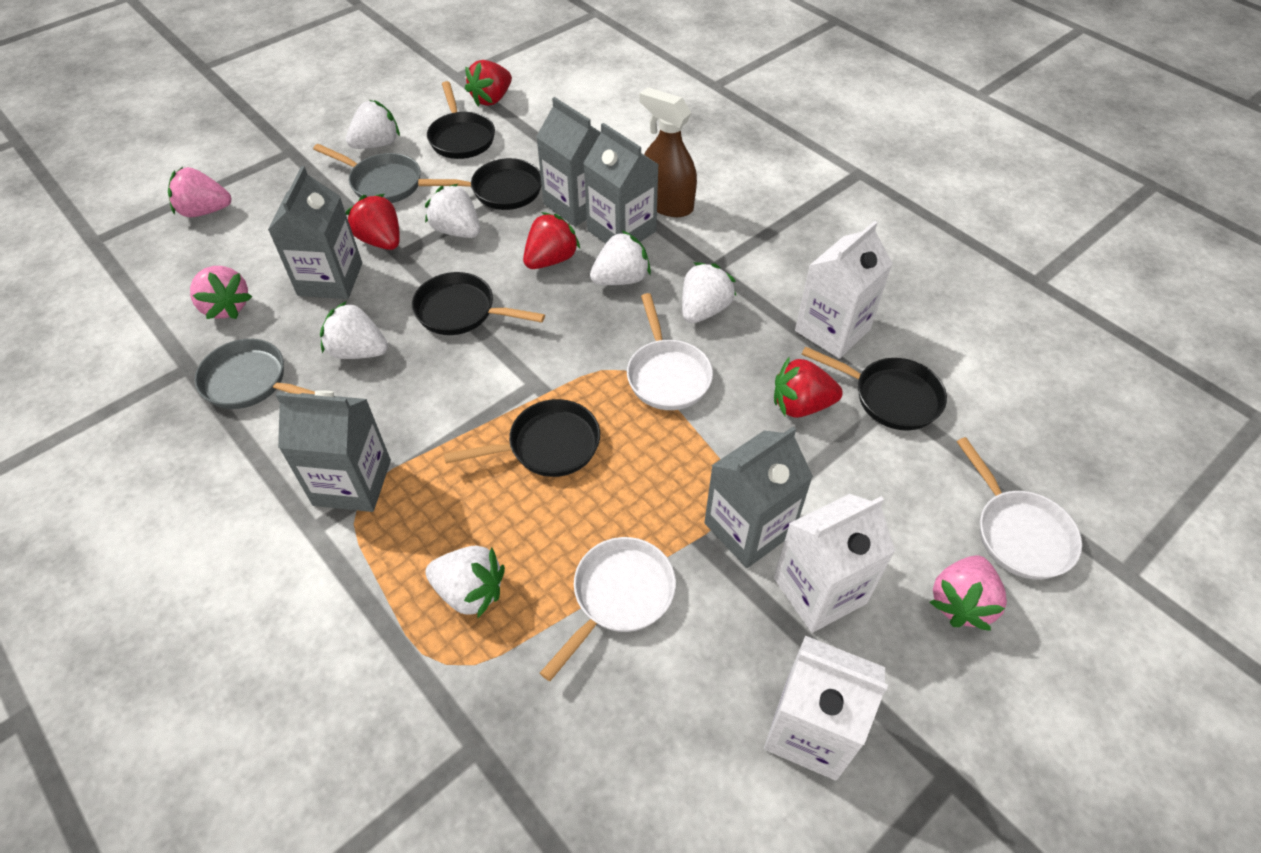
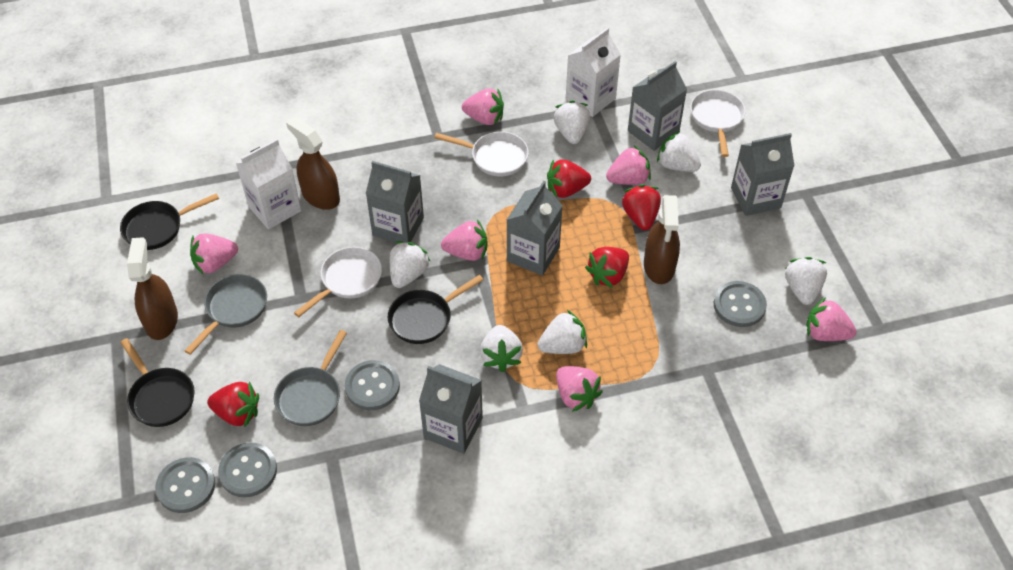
black pan: 5 -> 3
brown spray bottle: 1 -> 3
grey button: 0 -> 4
pink strawberry: 3 -> 6
white carton: 3 -> 2

